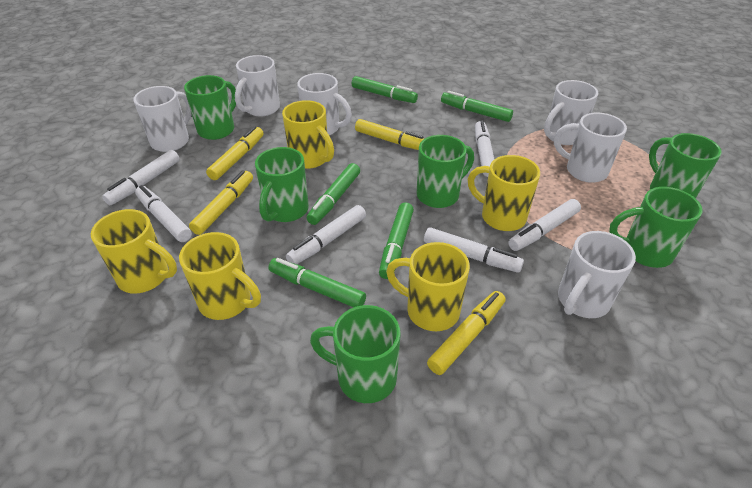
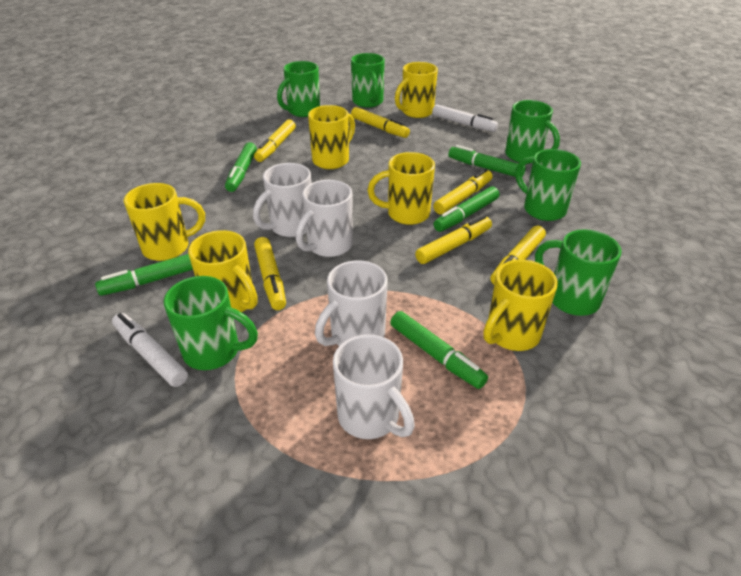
white marker: 6 -> 2
white mug: 6 -> 4
yellow marker: 4 -> 6
yellow mug: 5 -> 6

